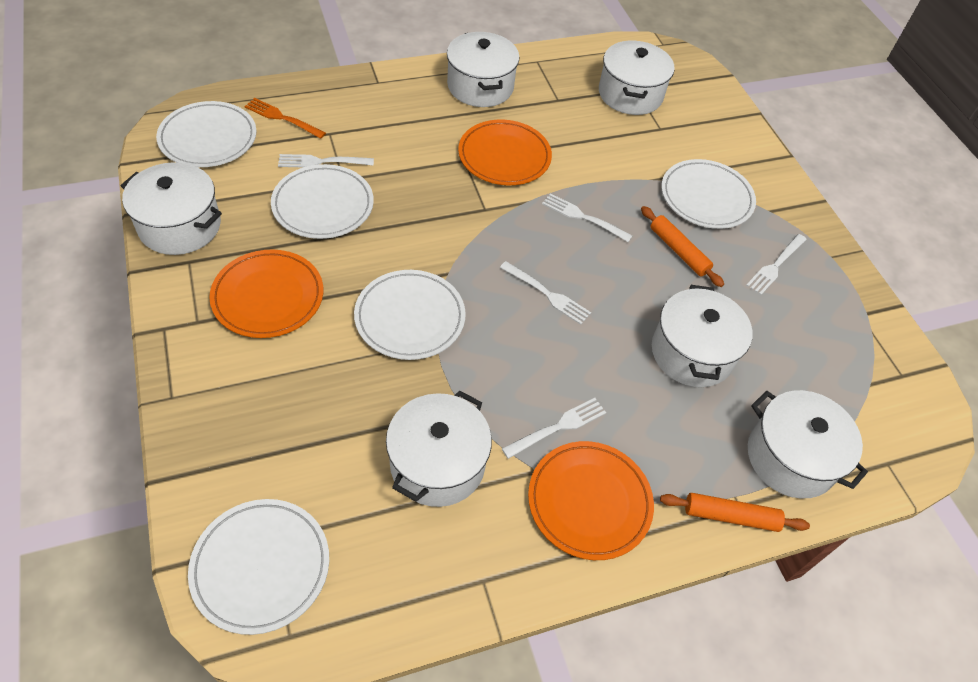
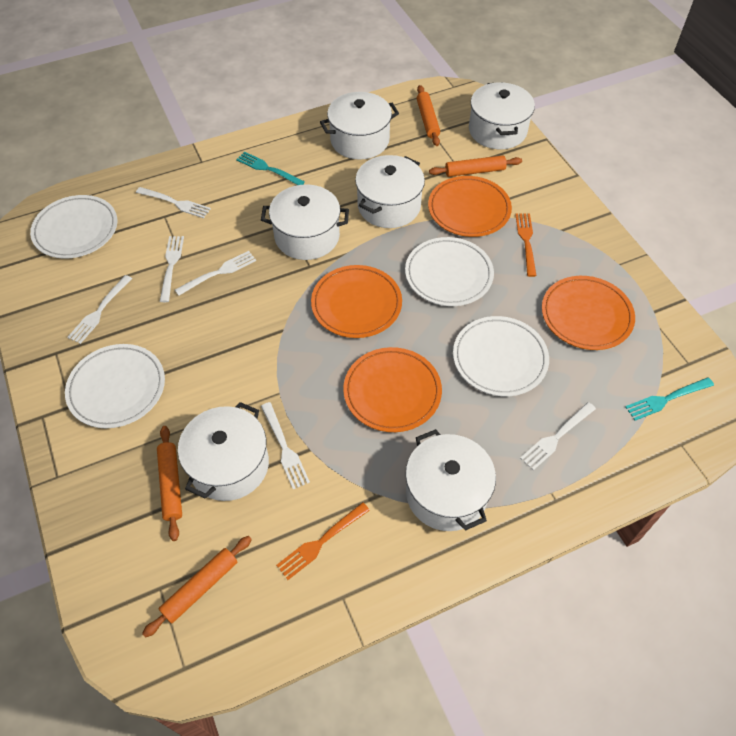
orange fork: 1 -> 2
orange plate: 3 -> 4
orange rolling pin: 2 -> 4
turquoise fork: 0 -> 2
white fork: 5 -> 6
white plate: 5 -> 4

